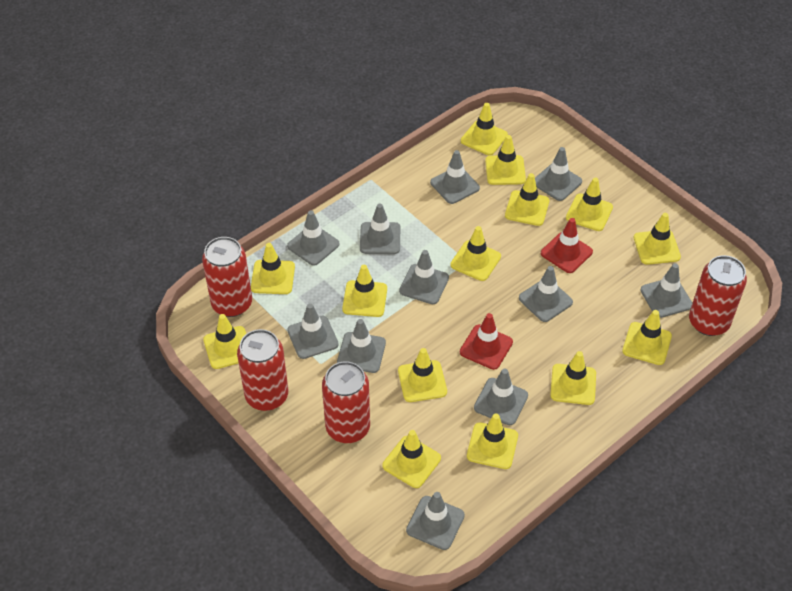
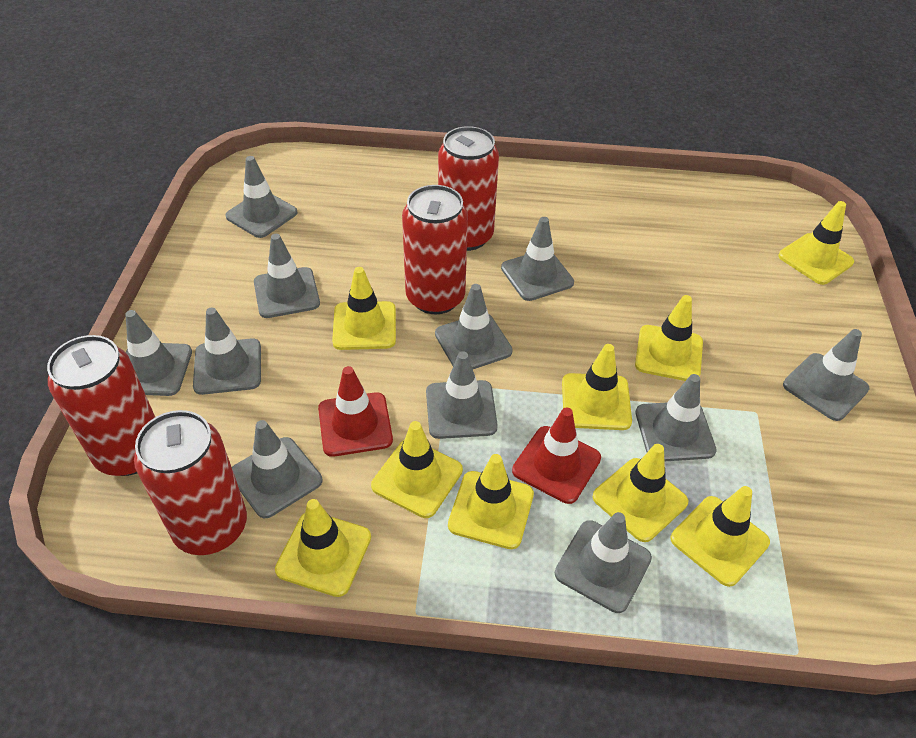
yellow traffic cone: 14 -> 9

